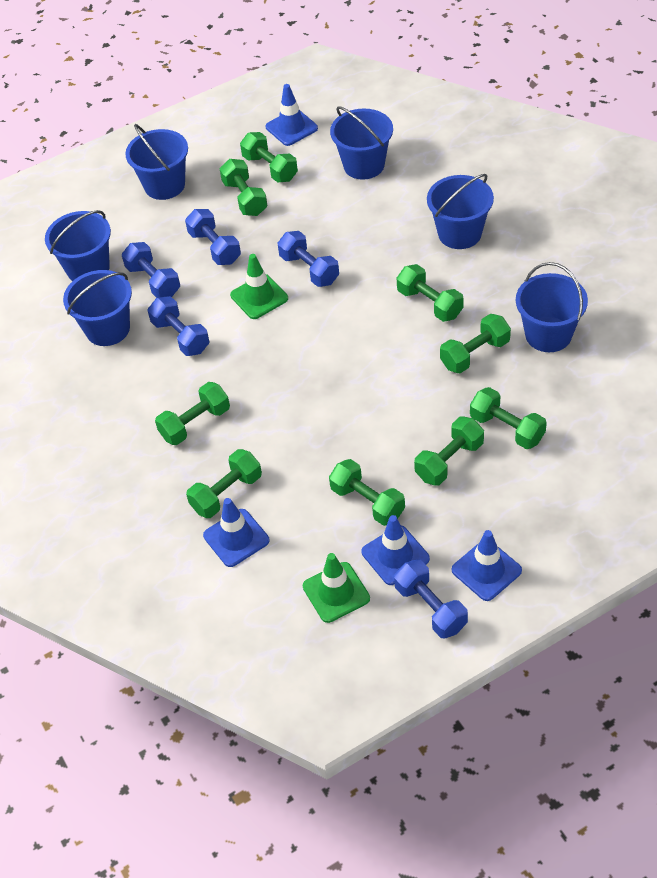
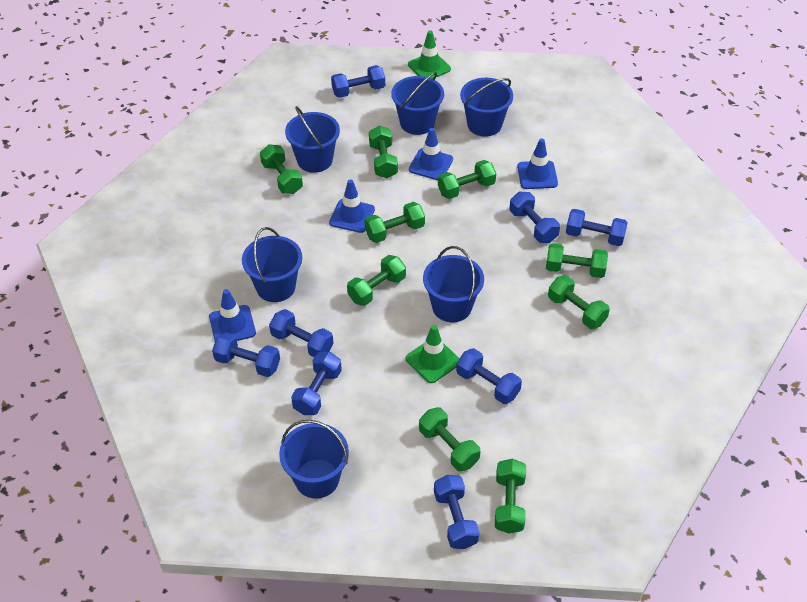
blue dumbbell: 5 -> 8

